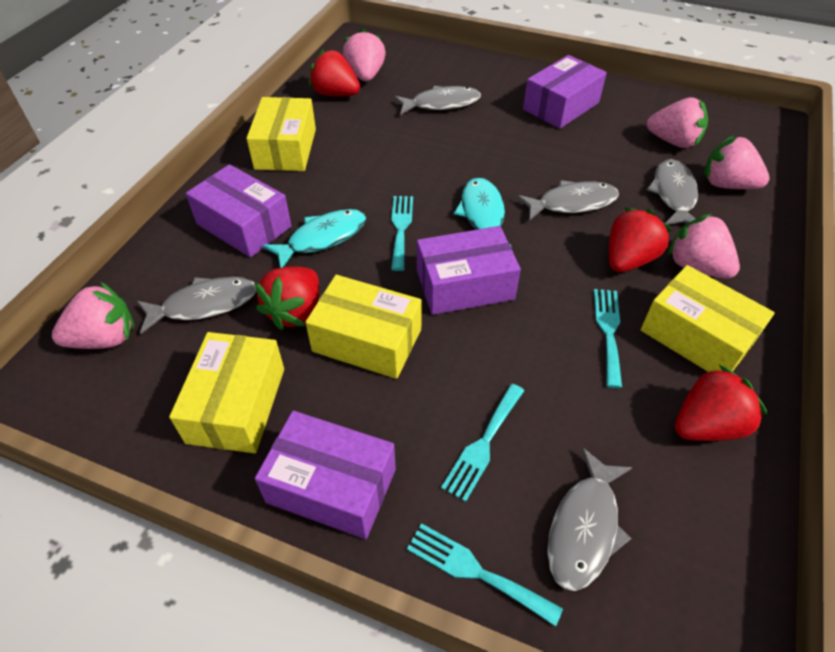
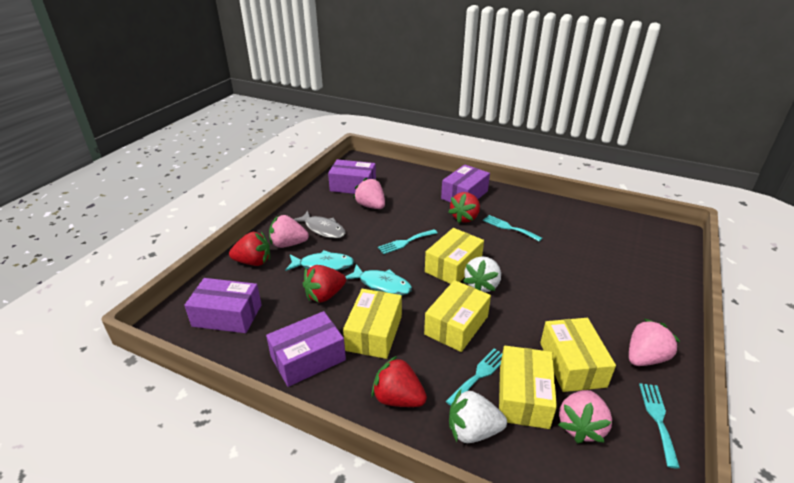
grey fish: 5 -> 1
pink strawberry: 5 -> 4
white strawberry: 0 -> 2
yellow box: 4 -> 5

